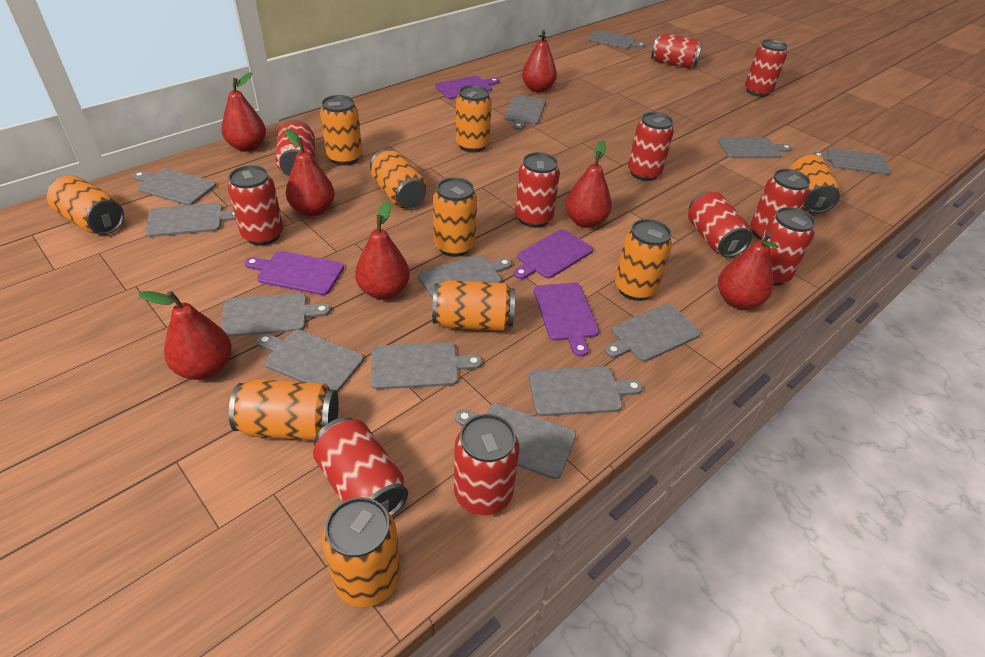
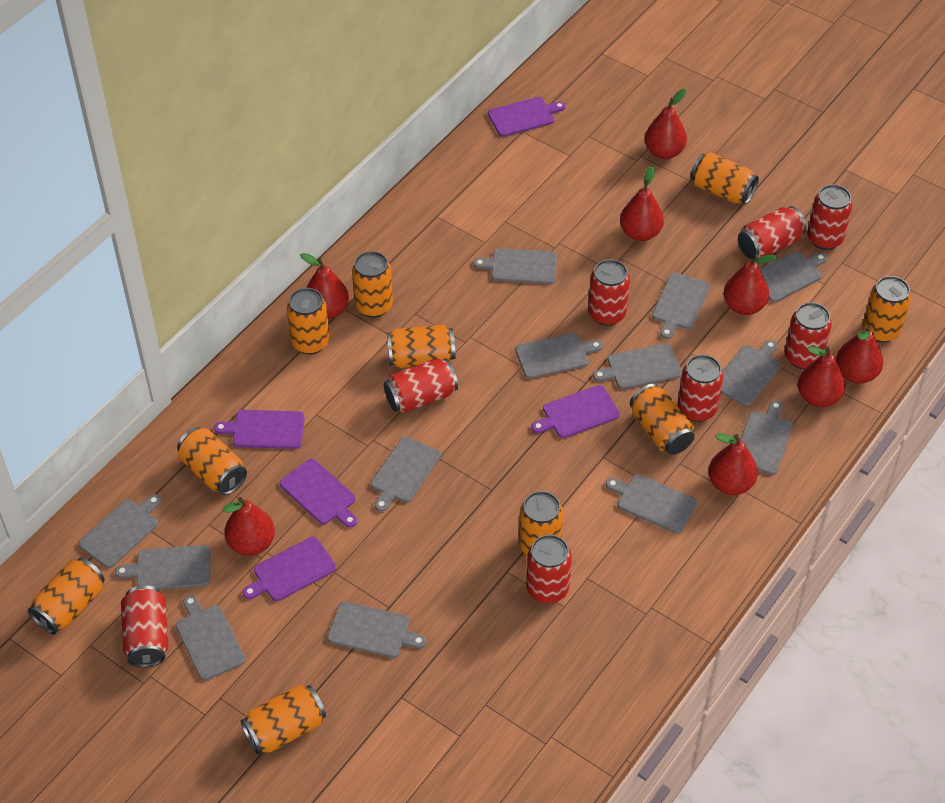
purple cutting board: 4 -> 5
red can: 11 -> 8
red pear: 7 -> 8

